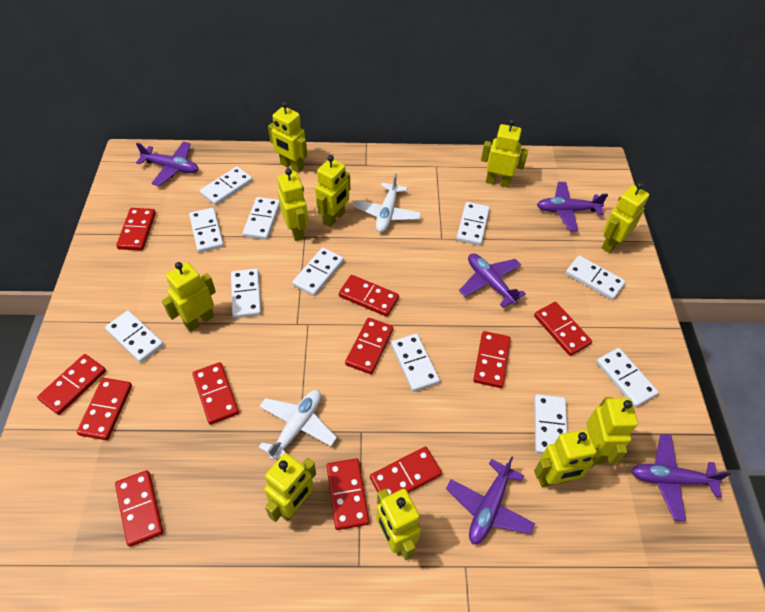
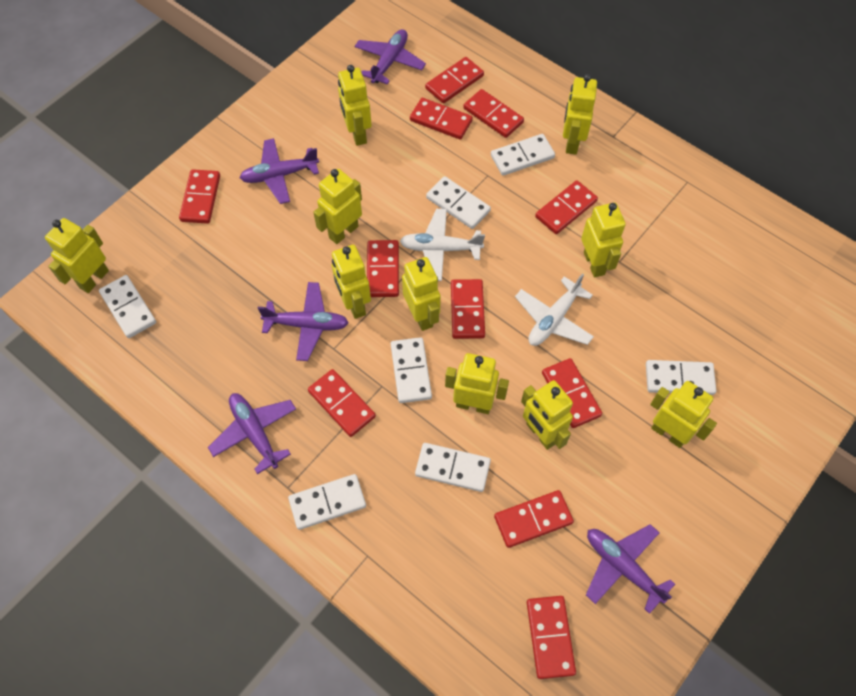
white domino: 11 -> 7

